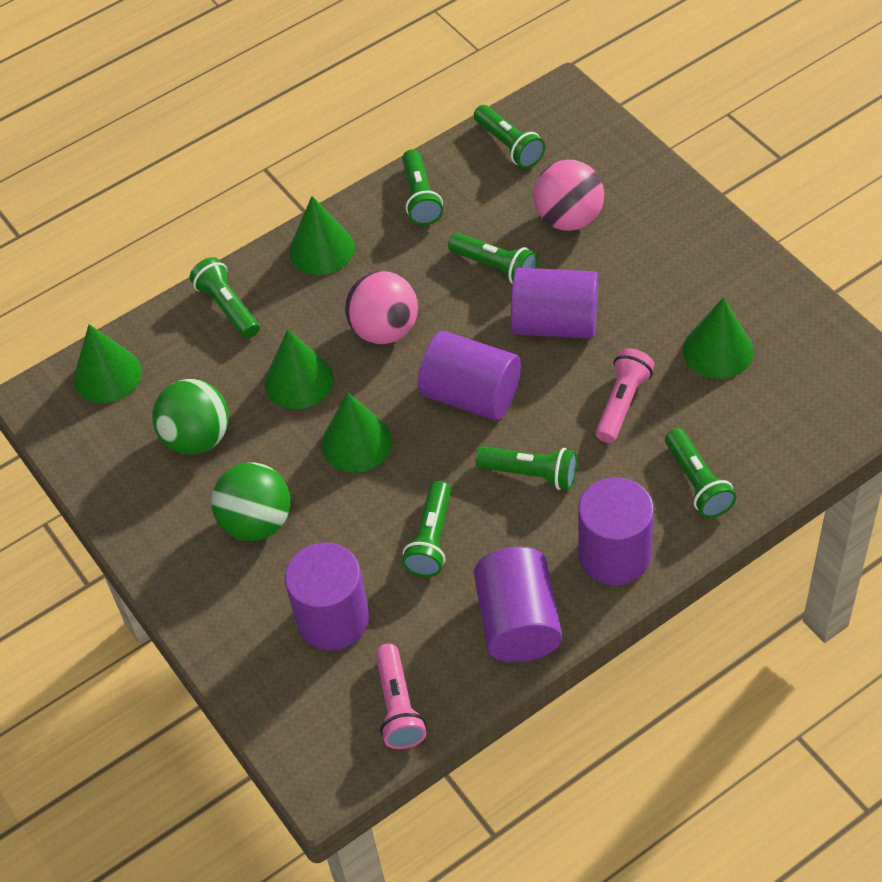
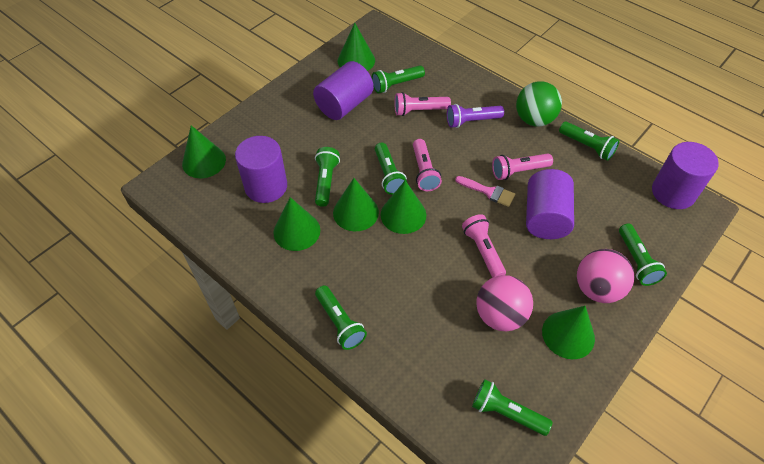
green ball: 2 -> 1
green cone: 5 -> 6
pink brush: 0 -> 1
pink flashlight: 2 -> 4
purple cylinder: 5 -> 4
purple flashlight: 0 -> 1

